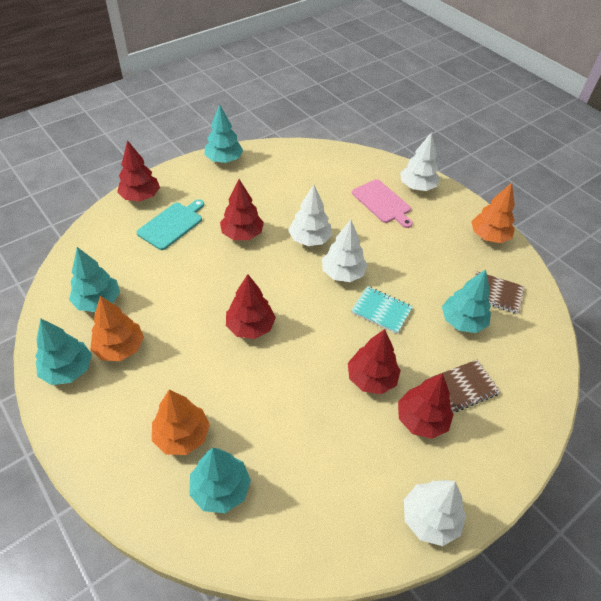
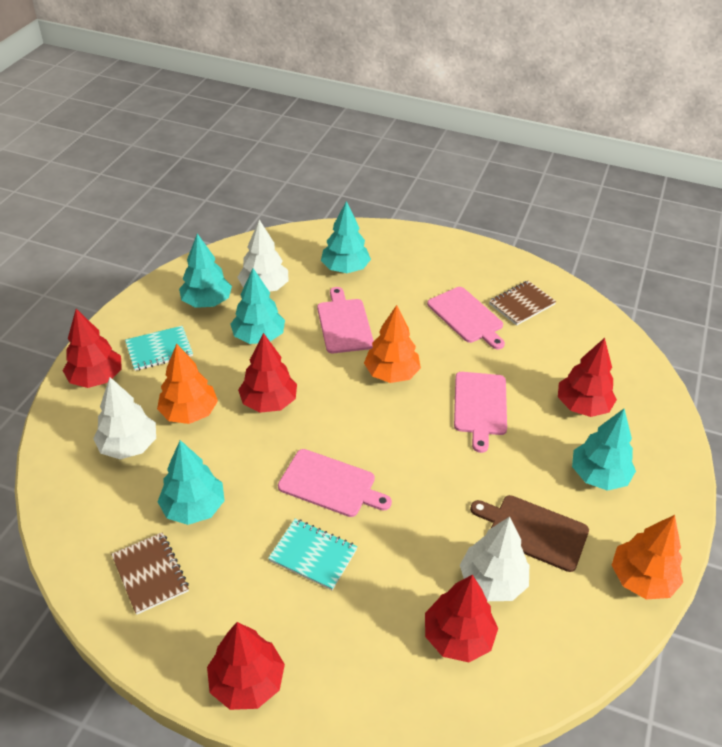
brown cutting board: 0 -> 1
pink cutting board: 1 -> 4
turquoise cutting board: 1 -> 0
turquoise notebook: 1 -> 2
white tree: 4 -> 3

